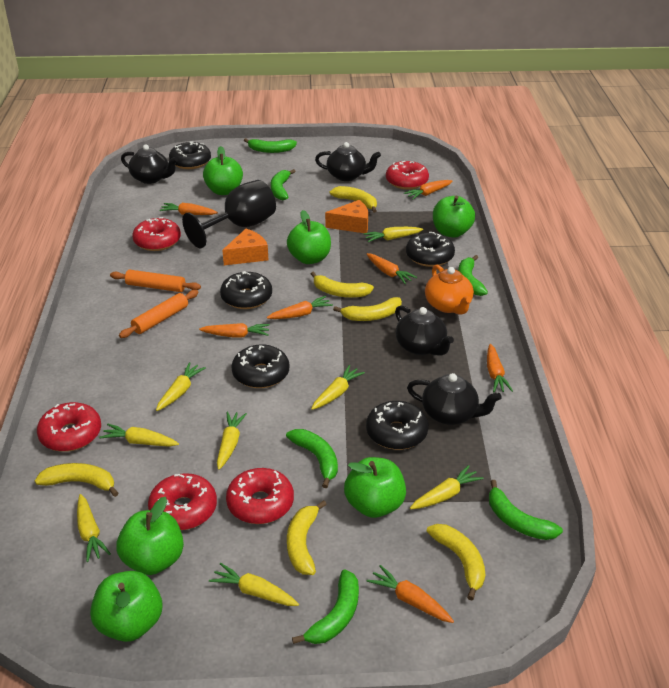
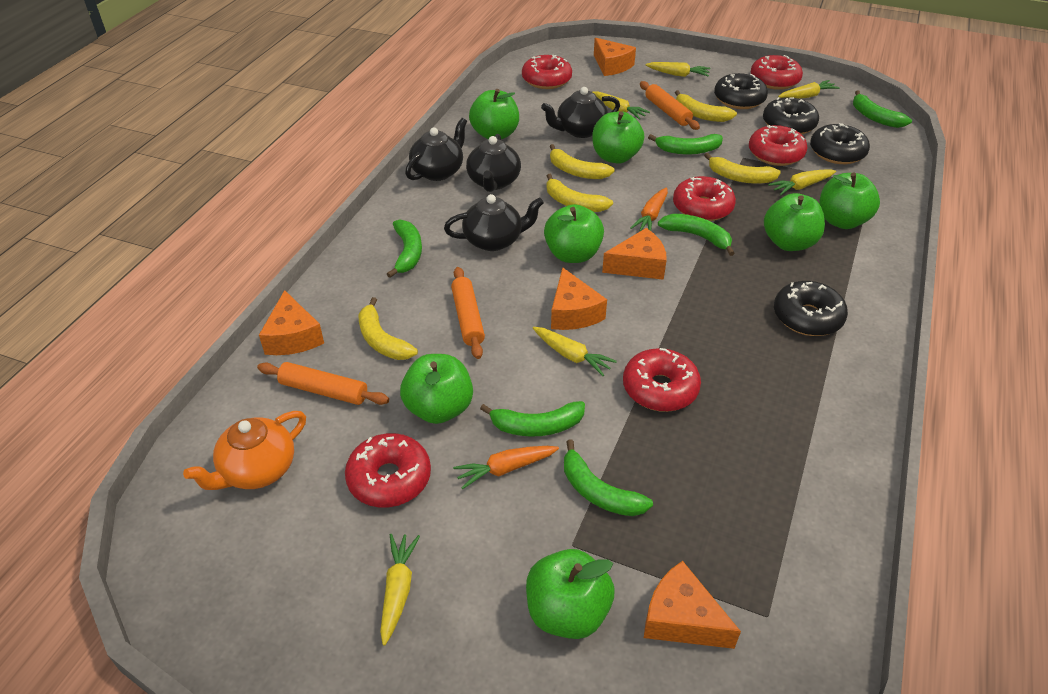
black donut: 5 -> 4
black goblet: 1 -> 0
green apple: 6 -> 7
orange carrot: 7 -> 2
orange cheese: 2 -> 5
orange rolling pin: 2 -> 3
red donut: 5 -> 6
yellow banana: 6 -> 5
yellow carrot: 8 -> 6

